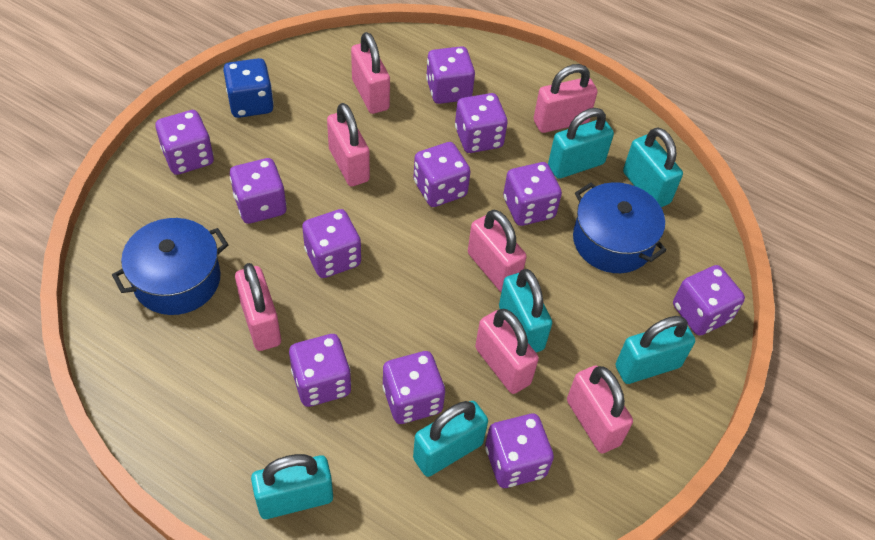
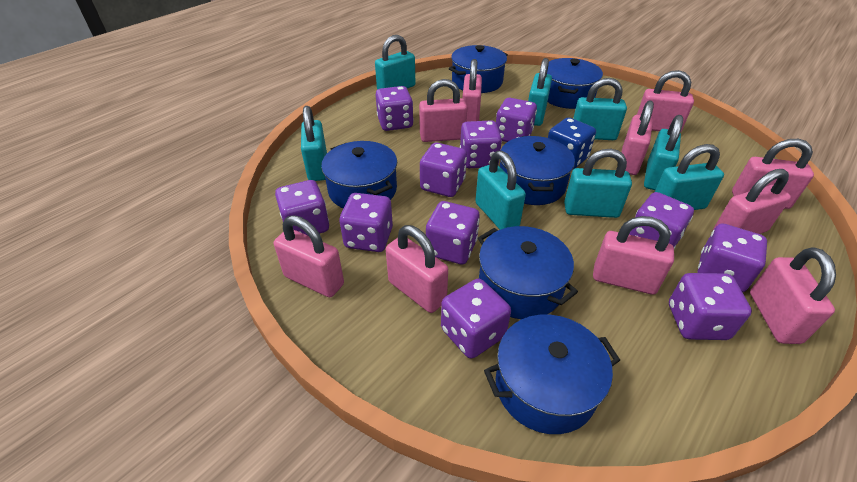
blue pot: 2 -> 6
pink padlock: 7 -> 10
turquoise padlock: 6 -> 8

